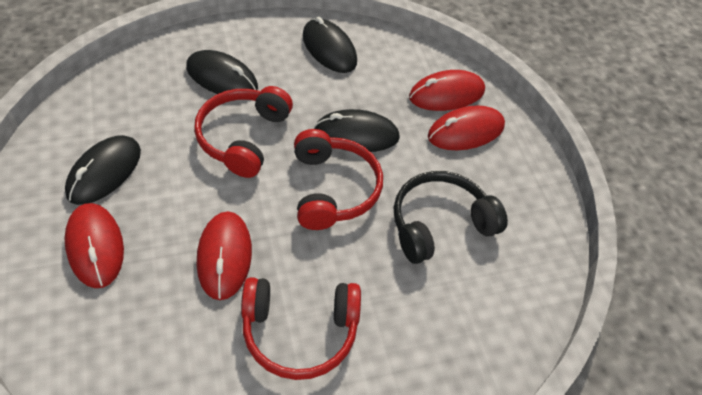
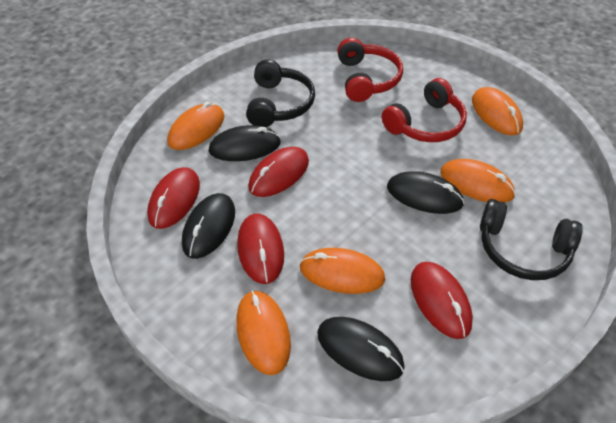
black headphones: 1 -> 2
orange mouse: 0 -> 5
red headphones: 3 -> 2

